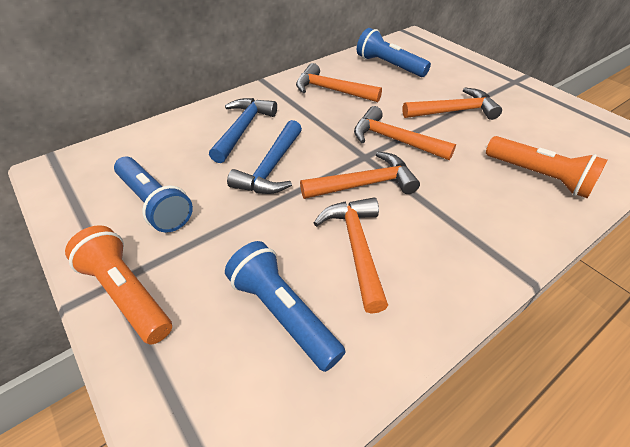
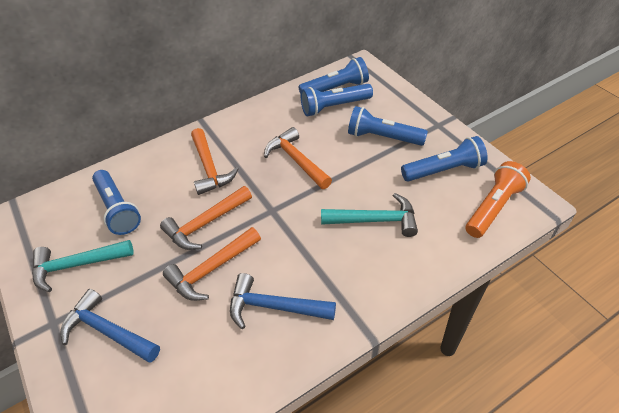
blue flashlight: 3 -> 5
orange flashlight: 2 -> 1
orange hammer: 5 -> 4
turquoise hammer: 0 -> 2

